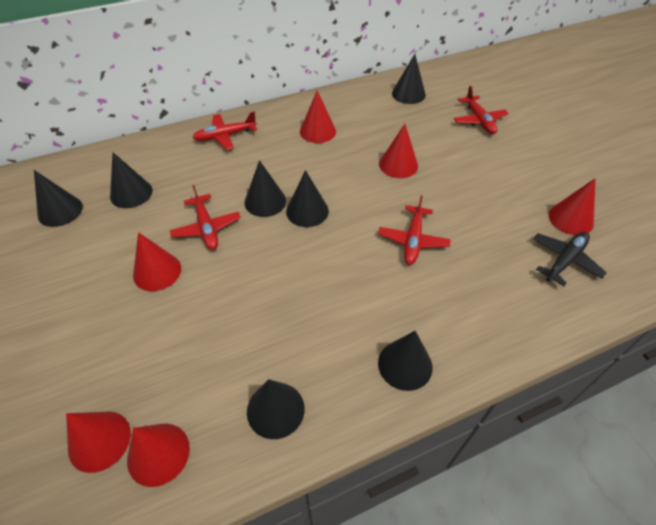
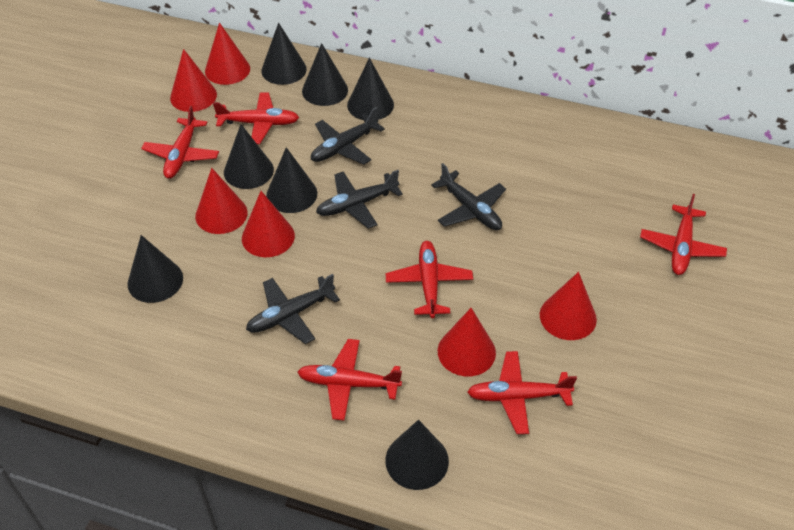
black plane: 1 -> 4
red plane: 4 -> 6

